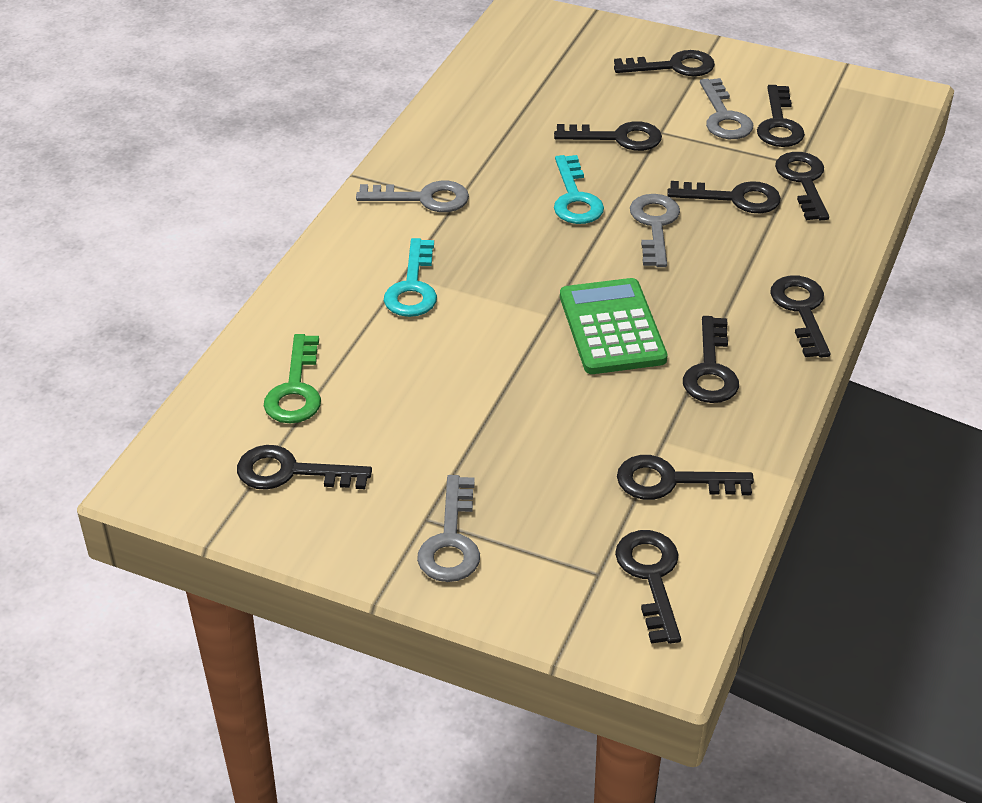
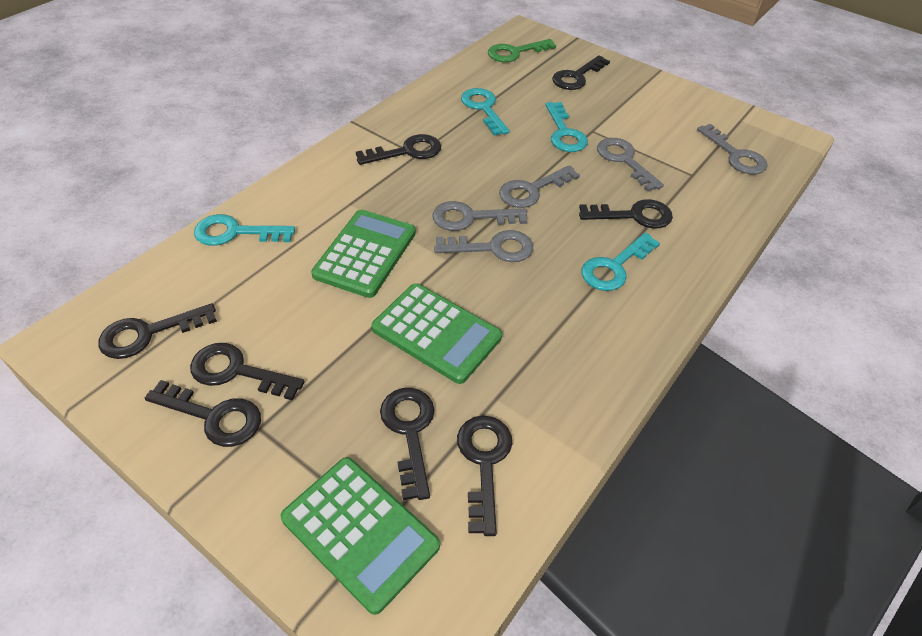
black key: 10 -> 8
green calculator: 1 -> 3
grey key: 4 -> 5
turquoise key: 2 -> 4

